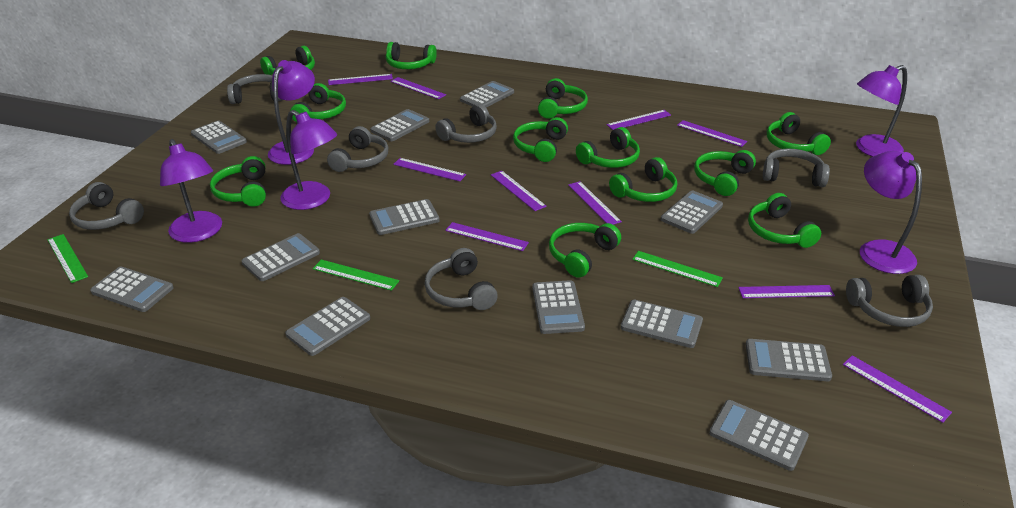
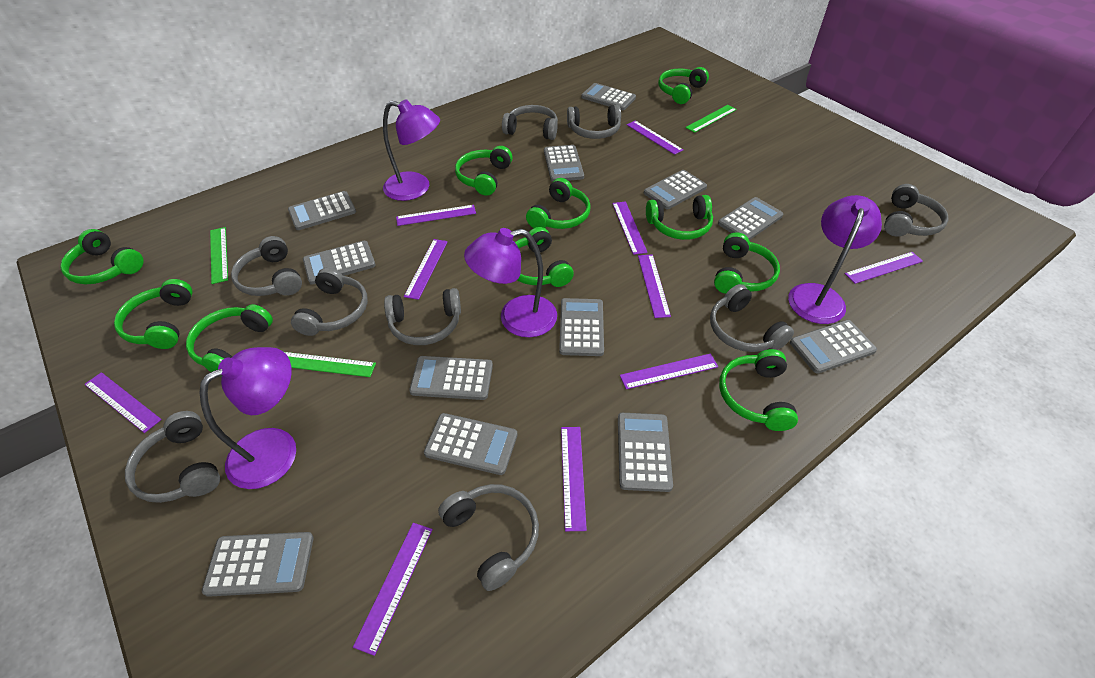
green headphones: 12 -> 10
grey headphones: 7 -> 9
purple lamp: 5 -> 4

